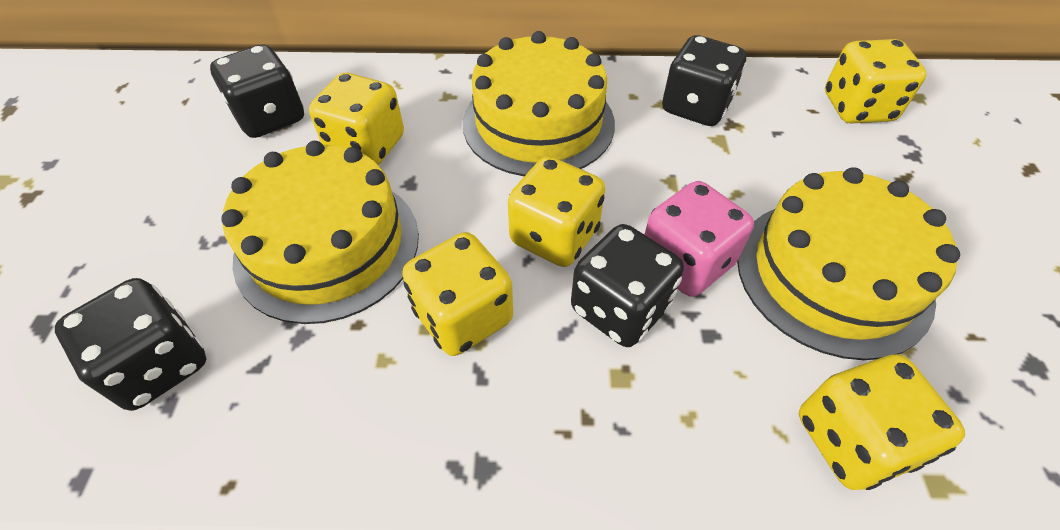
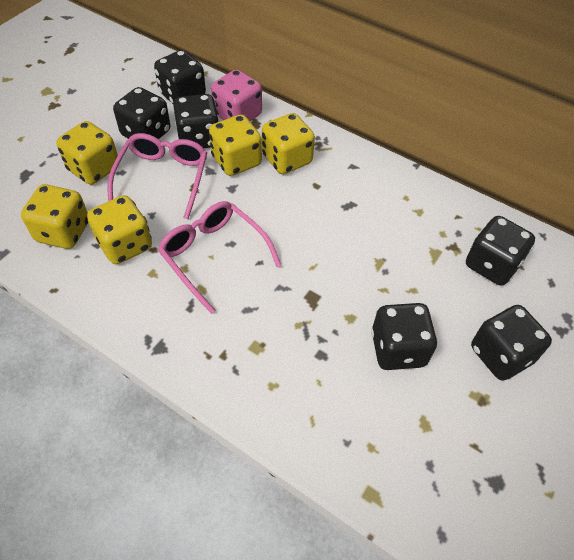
black dice: 4 -> 6
pink glasses: 0 -> 2
yellow cake: 3 -> 0

